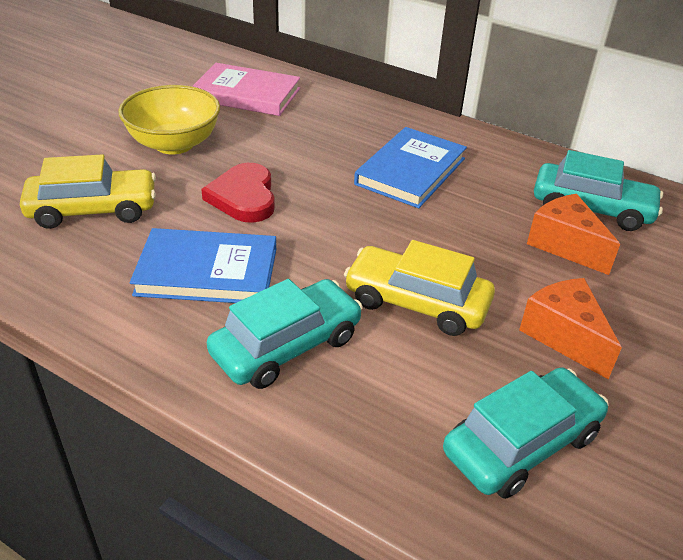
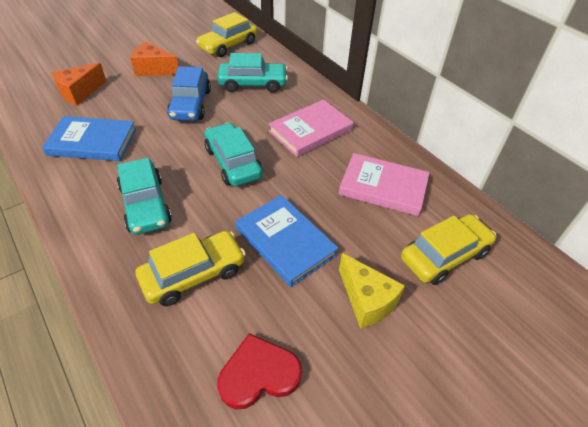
blue car: 0 -> 1
pink book: 1 -> 2
yellow bowl: 1 -> 0
yellow car: 2 -> 3
yellow cheese: 0 -> 1

